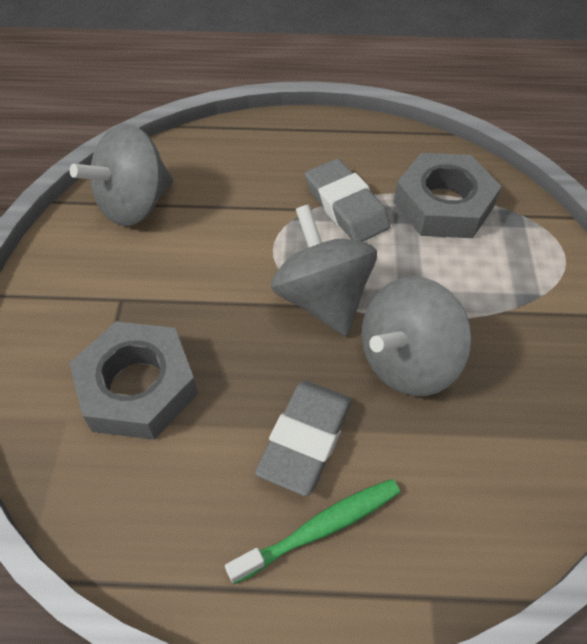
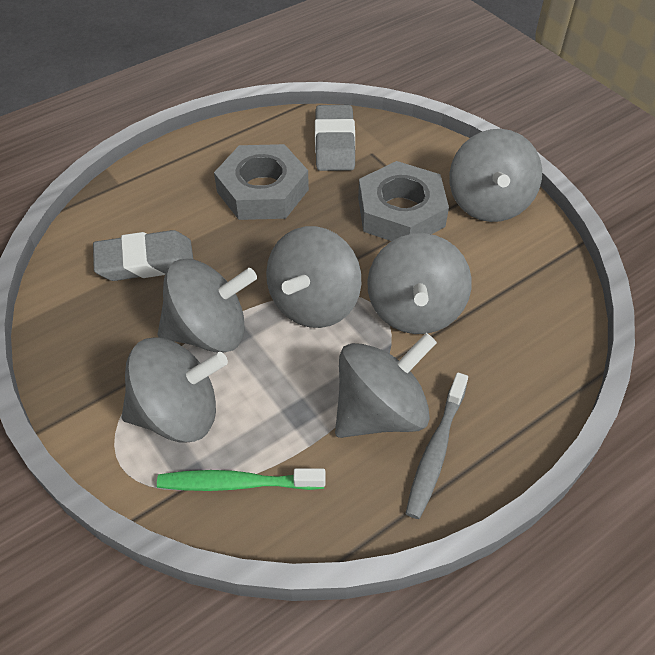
grey spinning top: 3 -> 6
grey toothbrush: 0 -> 1

